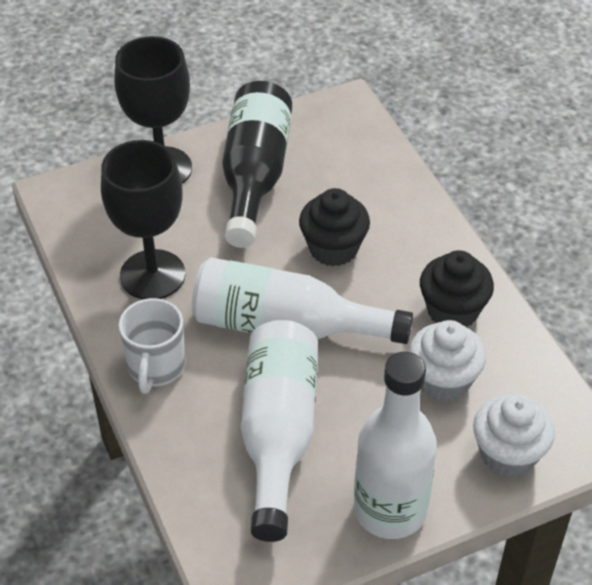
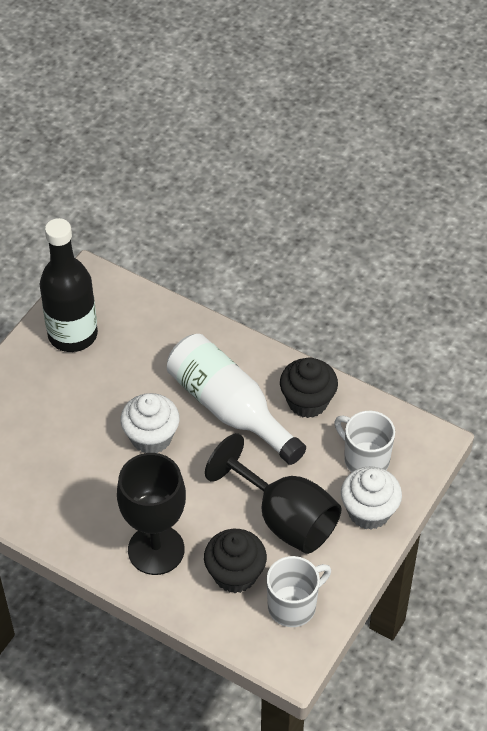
white bottle: 3 -> 1
white mug: 1 -> 2

